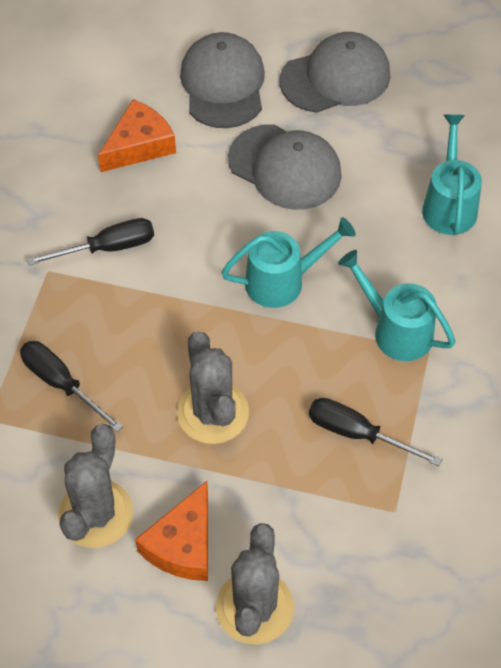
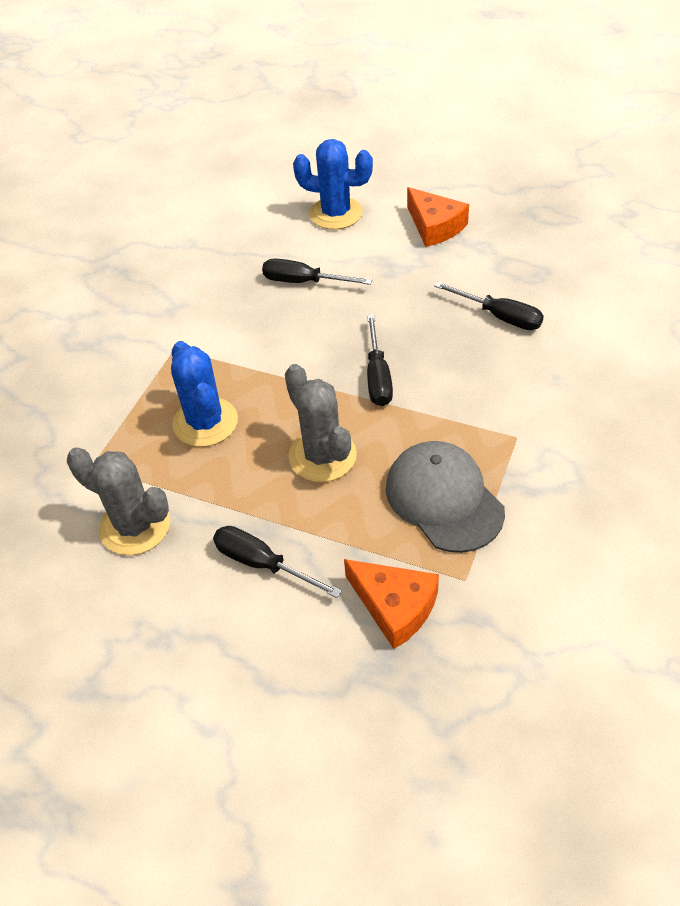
black screwdriver: 3 -> 4
blue cactus: 0 -> 2
grey cactus: 3 -> 2
grey cap: 3 -> 1
turquoise watering can: 3 -> 0

